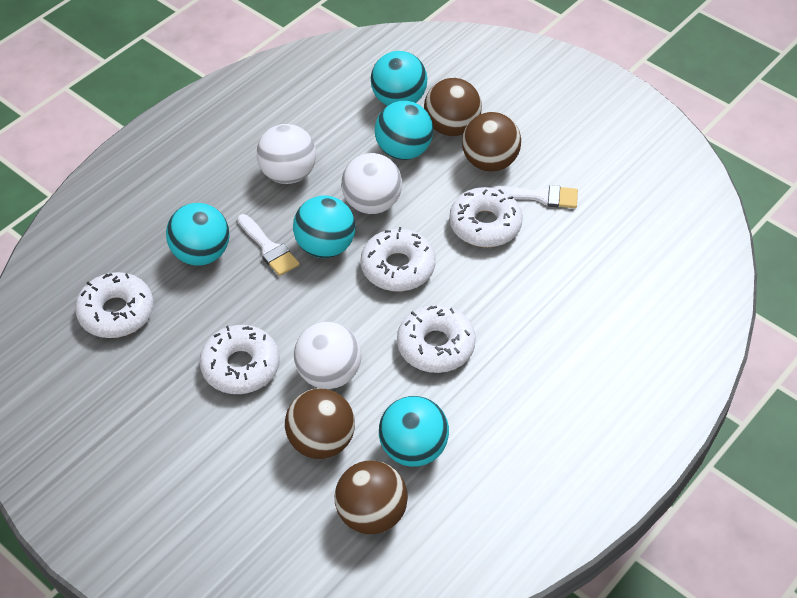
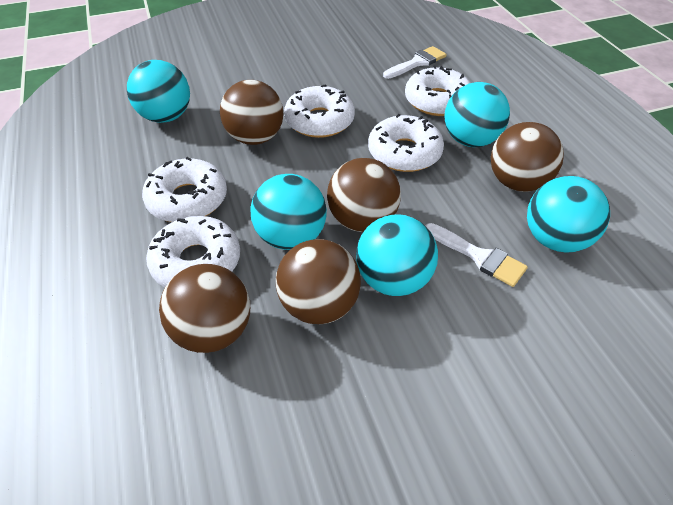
brown ball: 4 -> 5
white ball: 3 -> 0

